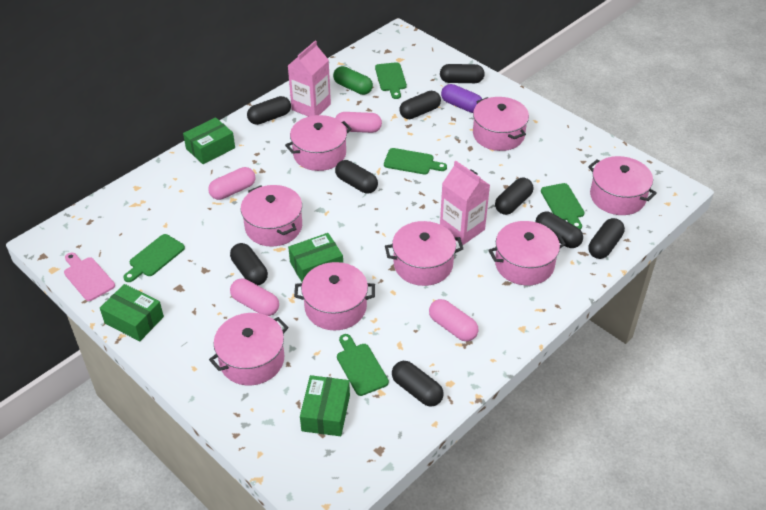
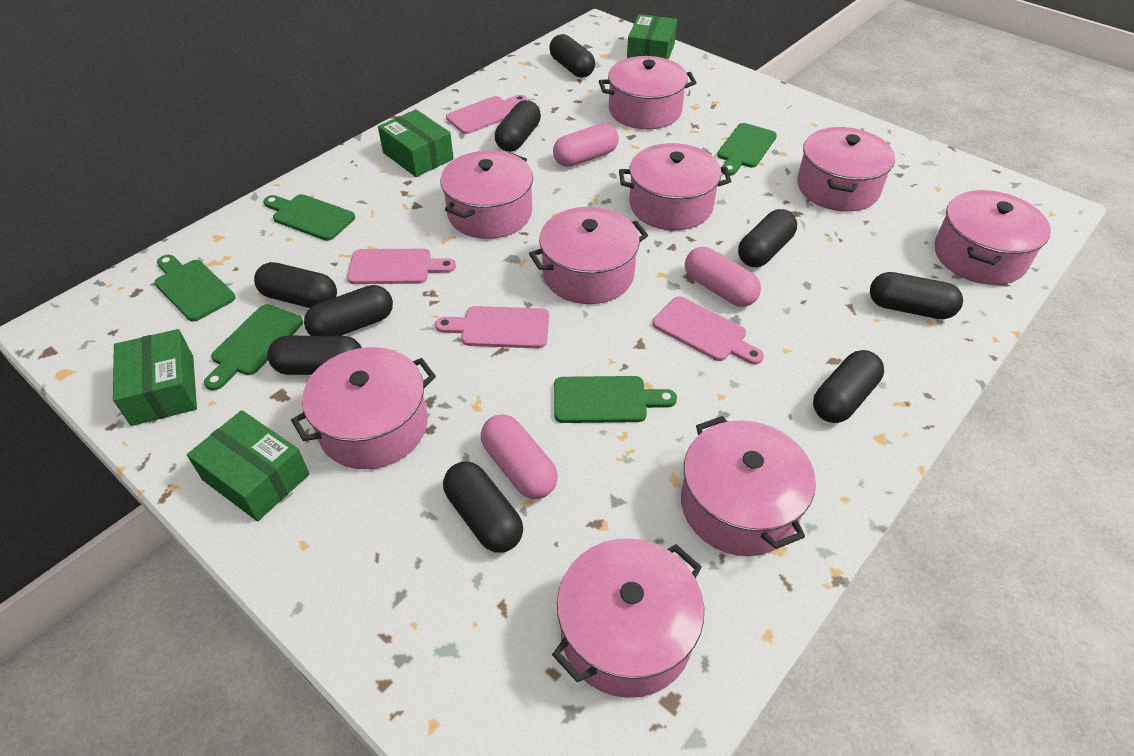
green capsule: 1 -> 0
pink capsule: 4 -> 3
pink carton: 2 -> 0
pink cutting board: 1 -> 4
pink pot: 8 -> 9
purple capsule: 1 -> 0

